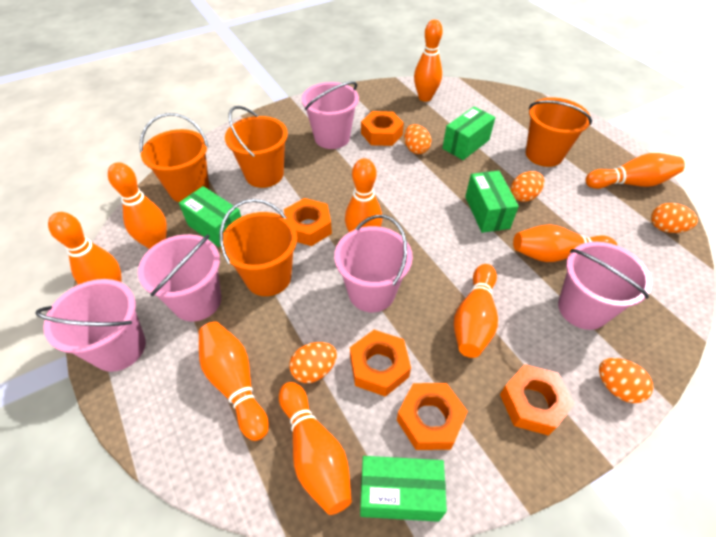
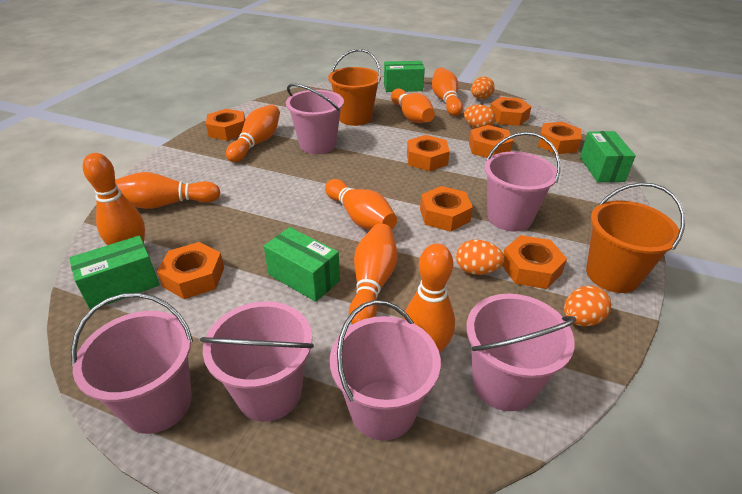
orange bowling pin: 9 -> 8
orange bucket: 4 -> 2
orange egg: 5 -> 4
orange nut: 5 -> 8
pink bucket: 5 -> 6

